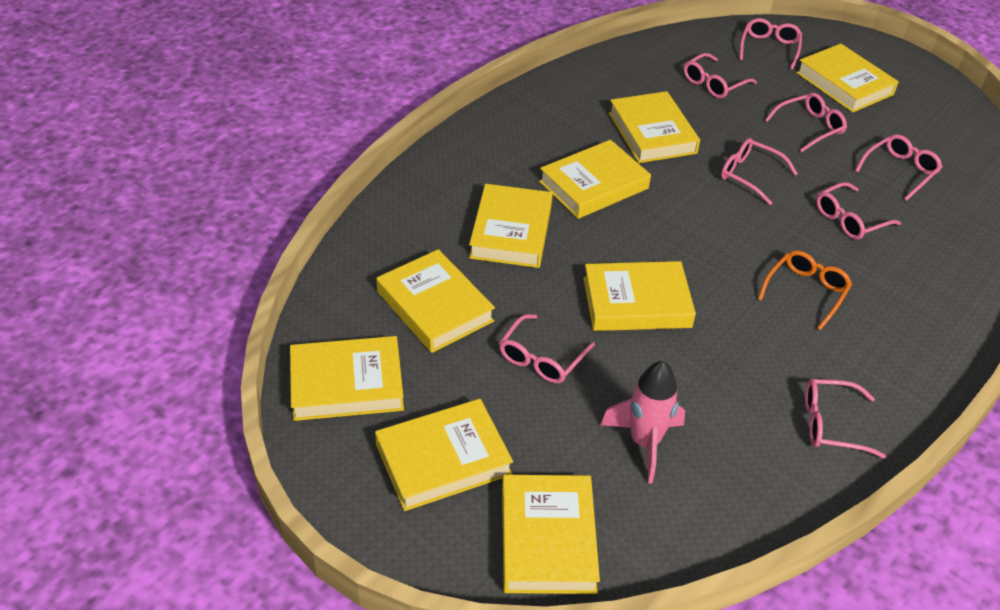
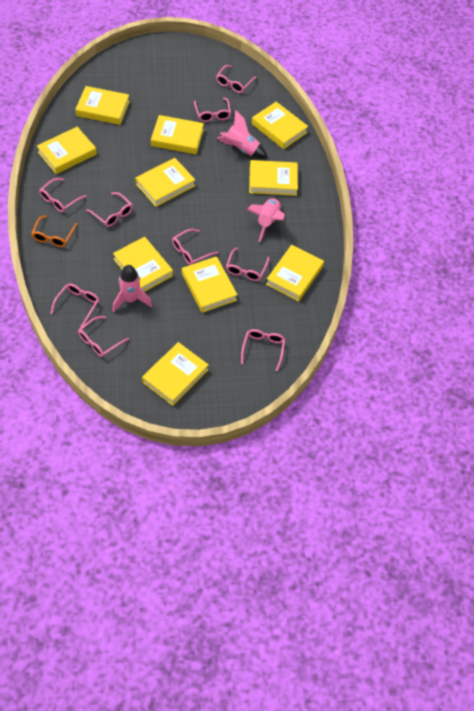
pink glasses: 8 -> 9
pink rocket: 1 -> 3
yellow book: 9 -> 10

